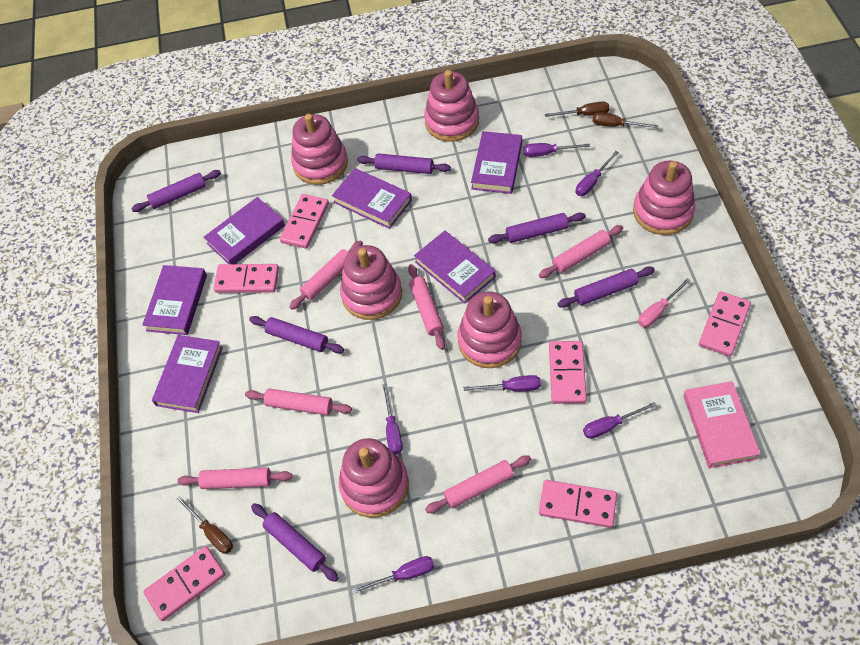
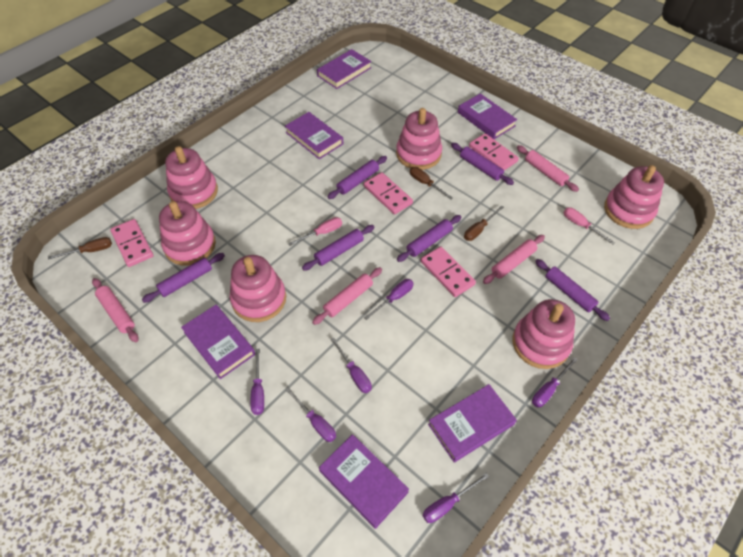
pink book: 1 -> 0
pink domino: 6 -> 4
pink rolling pin: 6 -> 4
pink screwdriver: 1 -> 2

